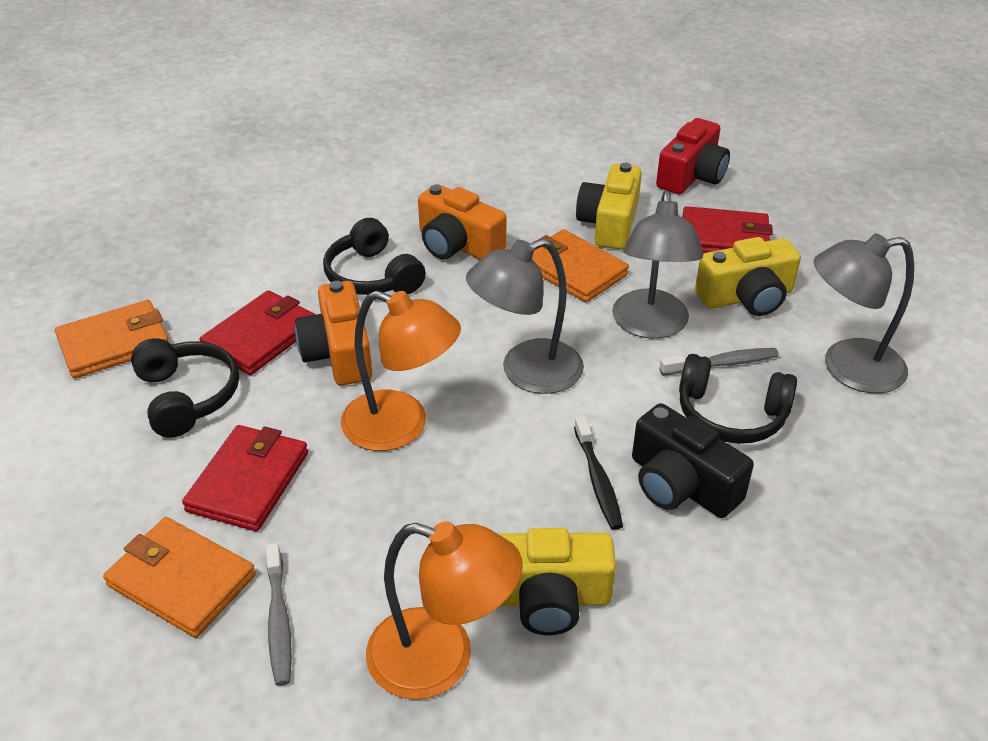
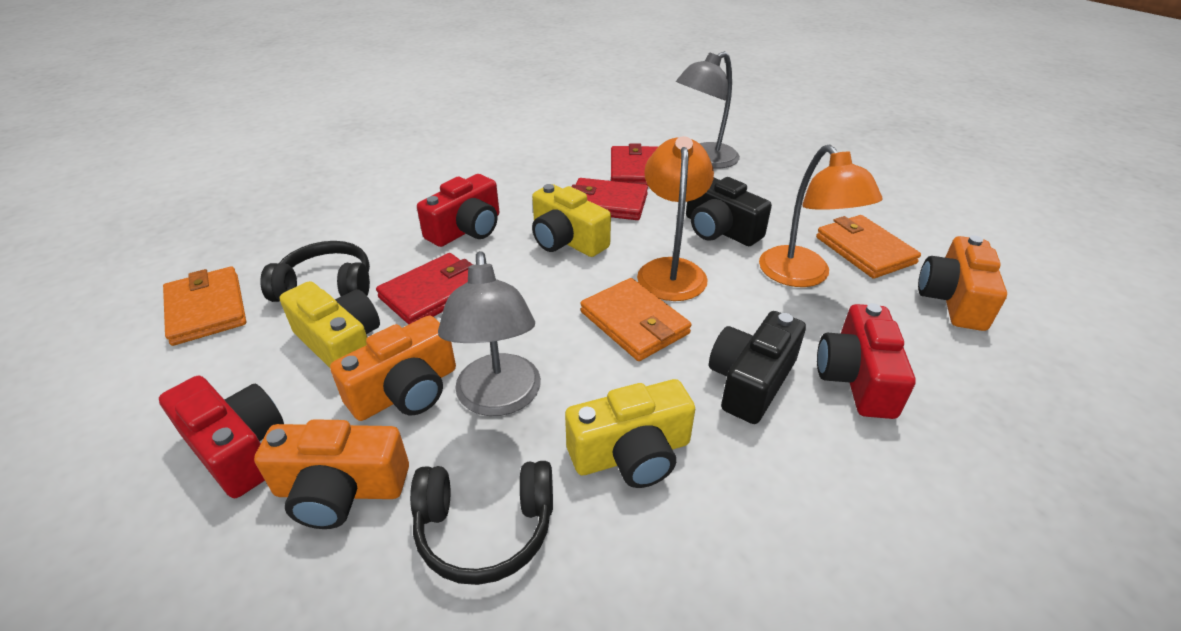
black camera: 1 -> 2
black headphones: 3 -> 2
black toothbrush: 1 -> 0
grey lamp: 3 -> 2
grey toothbrush: 2 -> 0
orange camera: 2 -> 3
red camera: 1 -> 3

